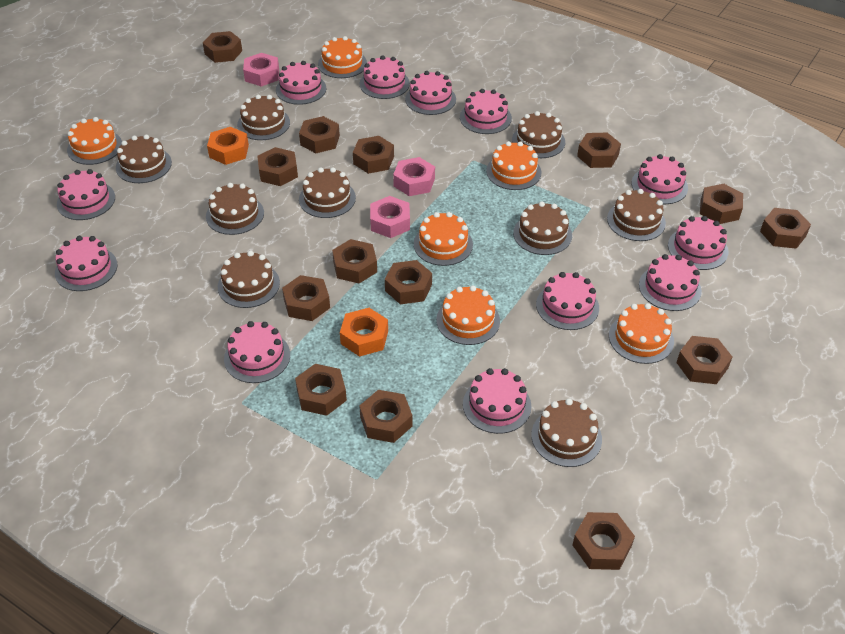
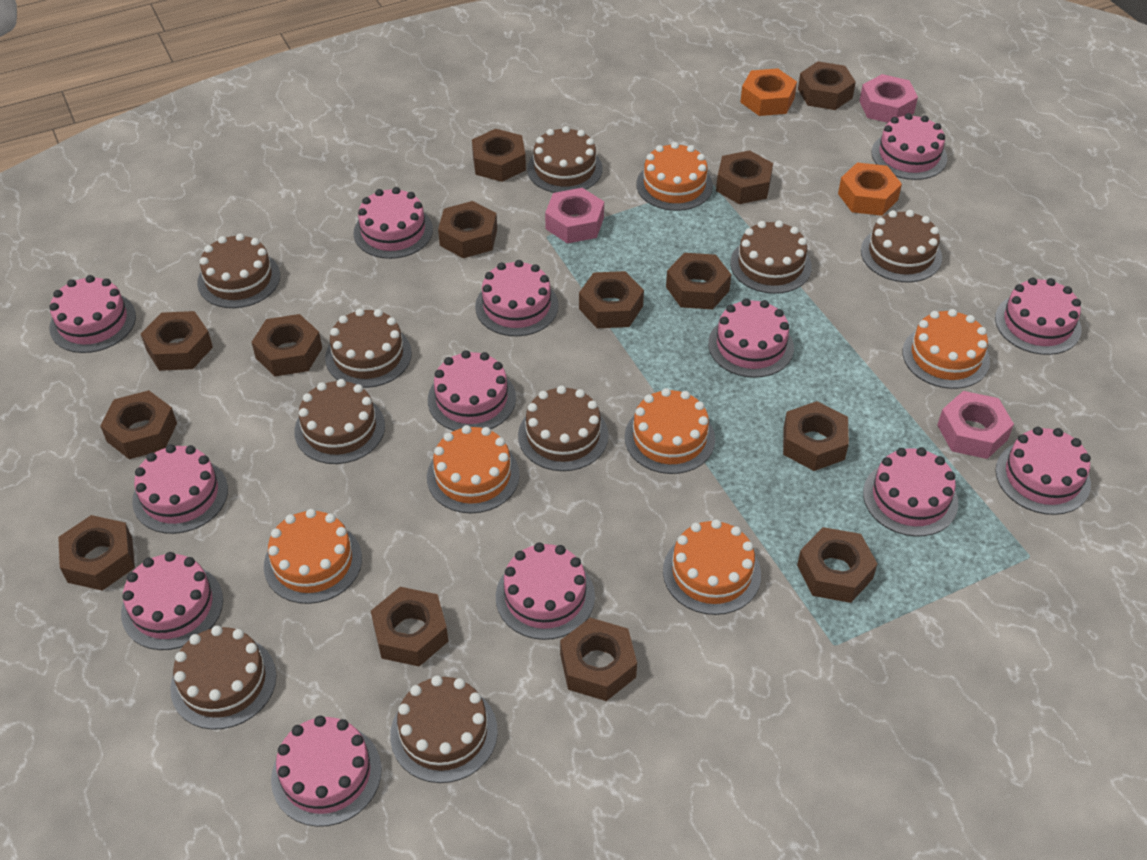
pink cake: 12 -> 13

